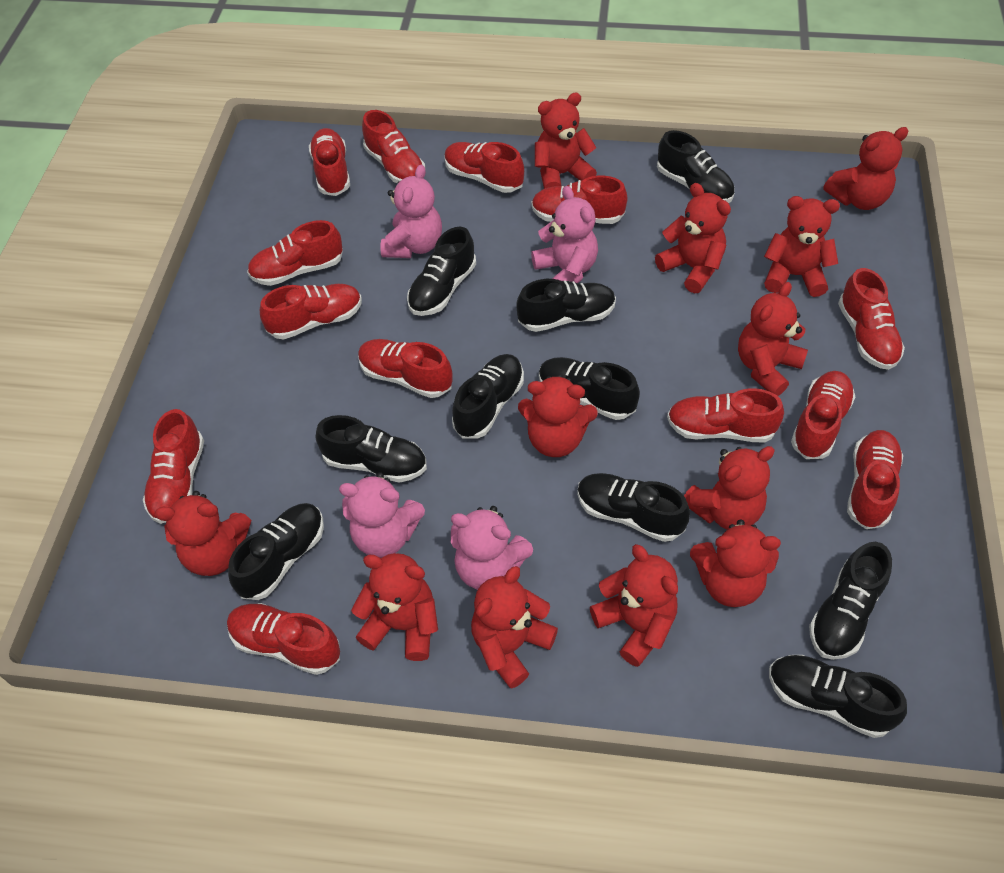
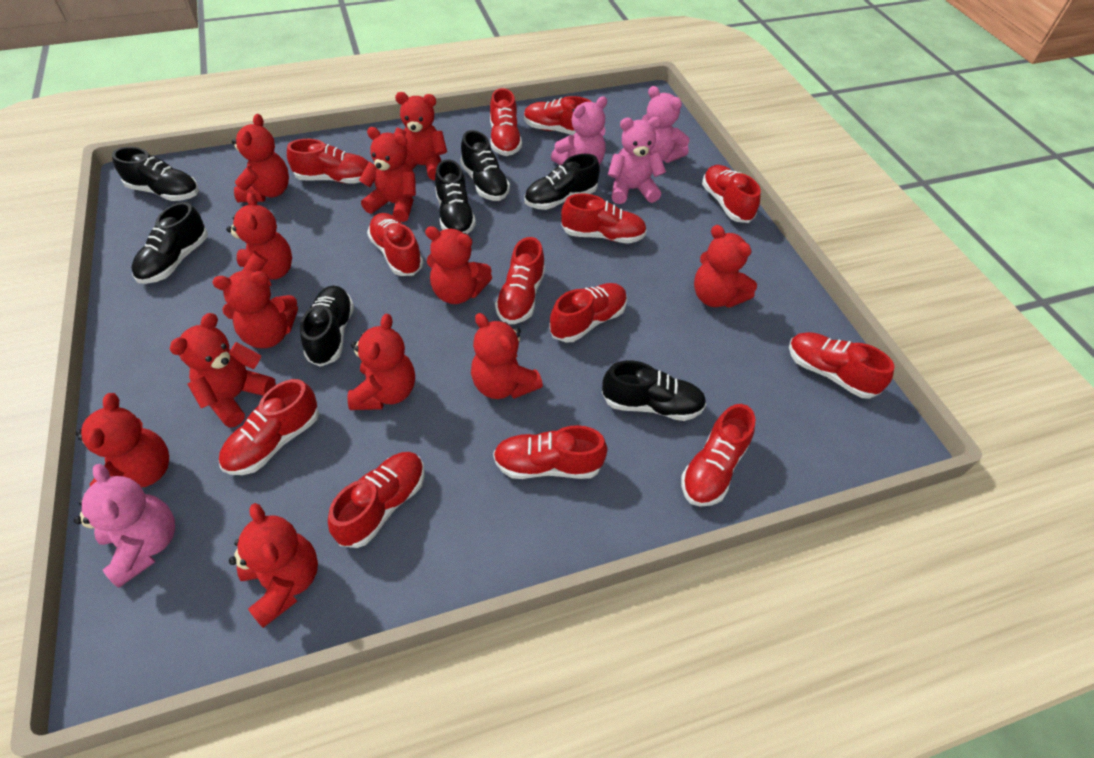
black shoe: 10 -> 7

